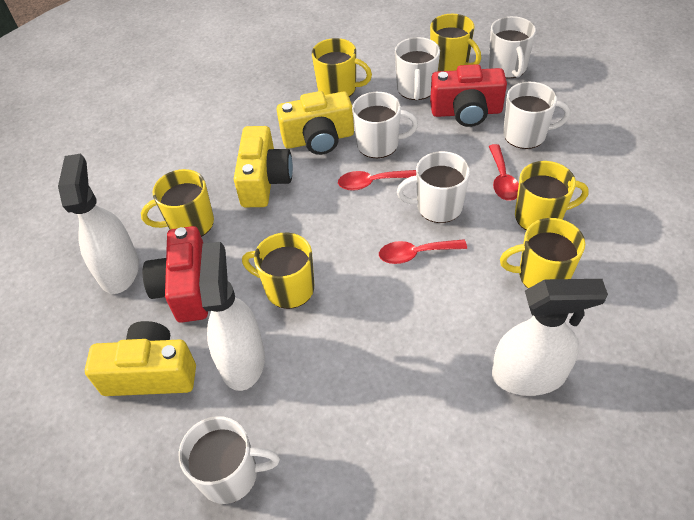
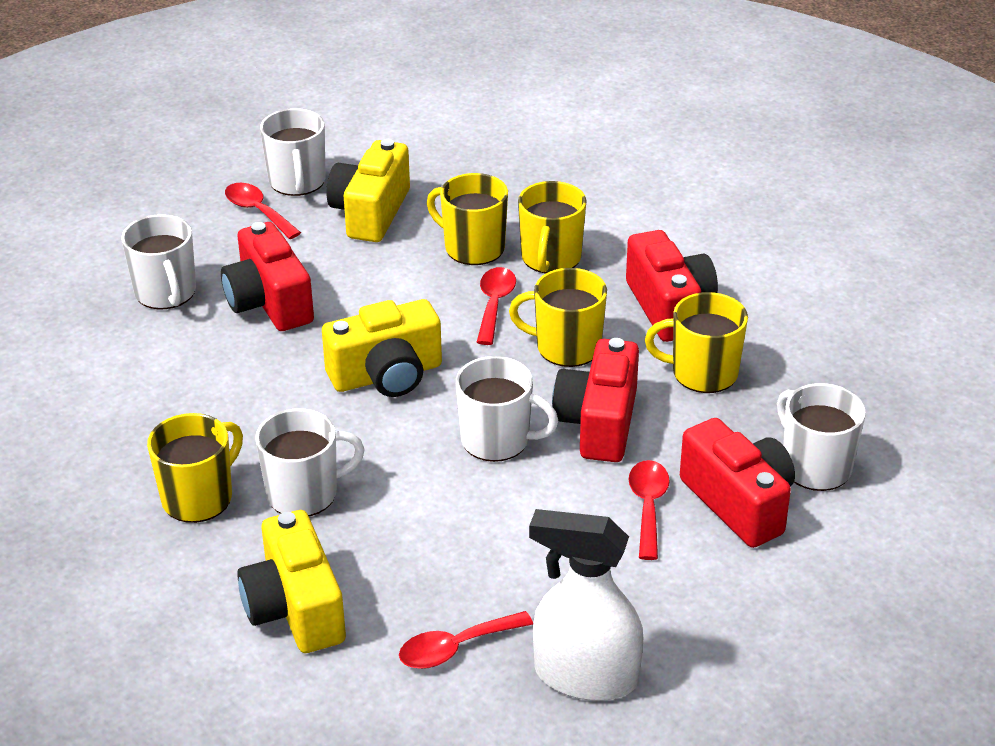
red camera: 2 -> 4
red spoon: 3 -> 4
white mug: 6 -> 5
white spray bottle: 3 -> 1
yellow mug: 6 -> 5

